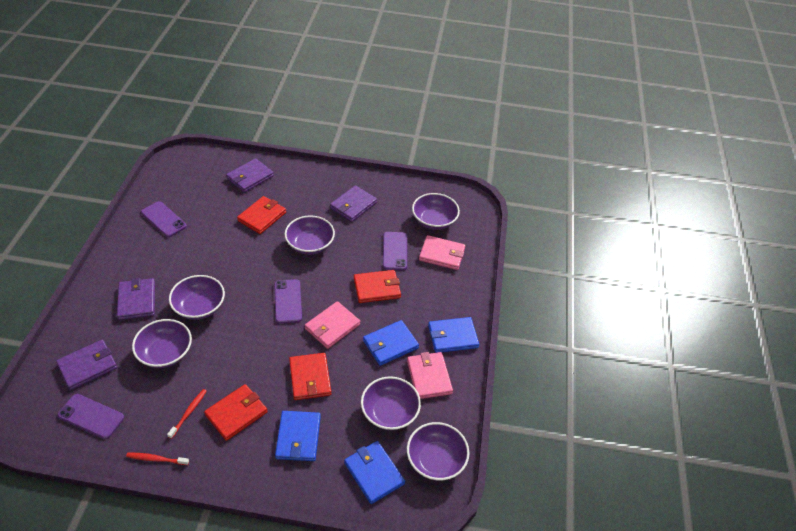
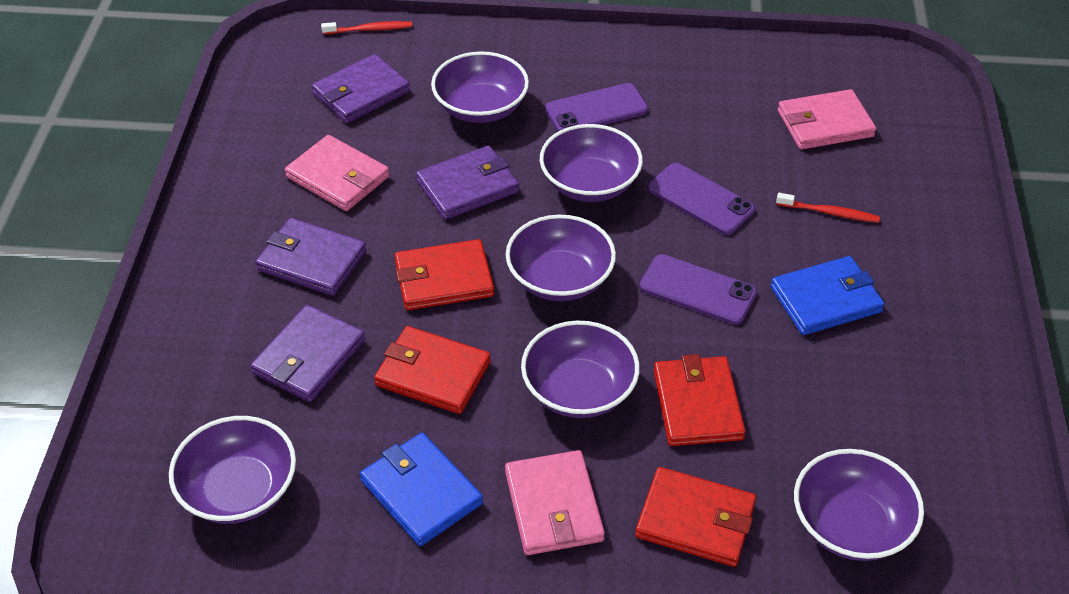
blue wallet: 4 -> 2
purple phone: 4 -> 3

